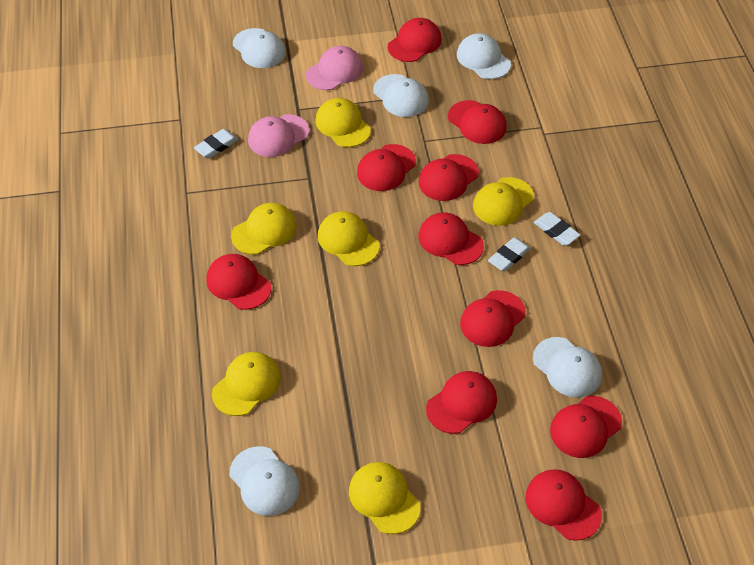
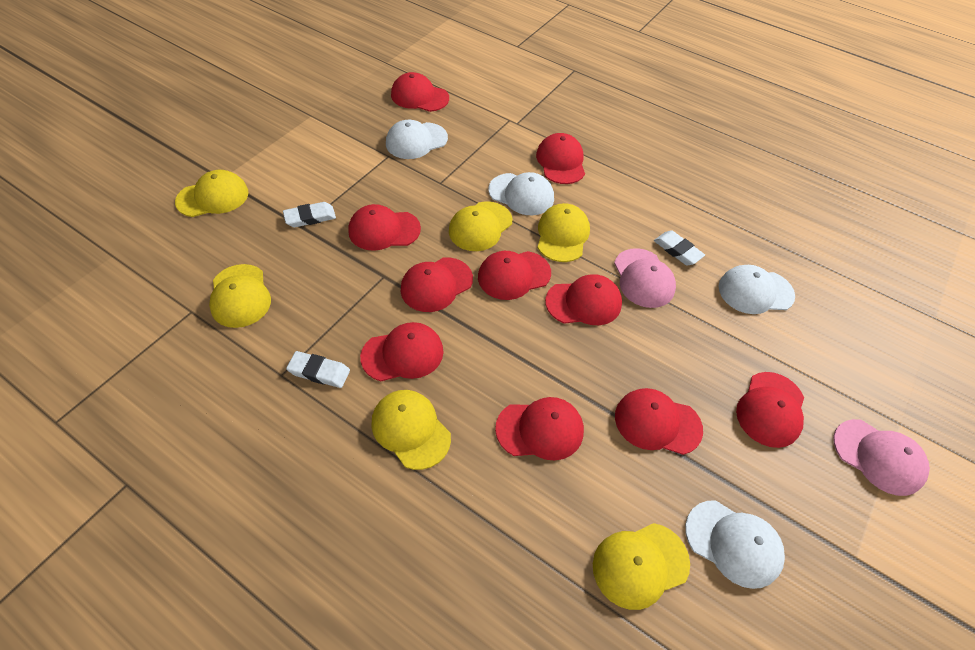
white cap: 5 -> 4

